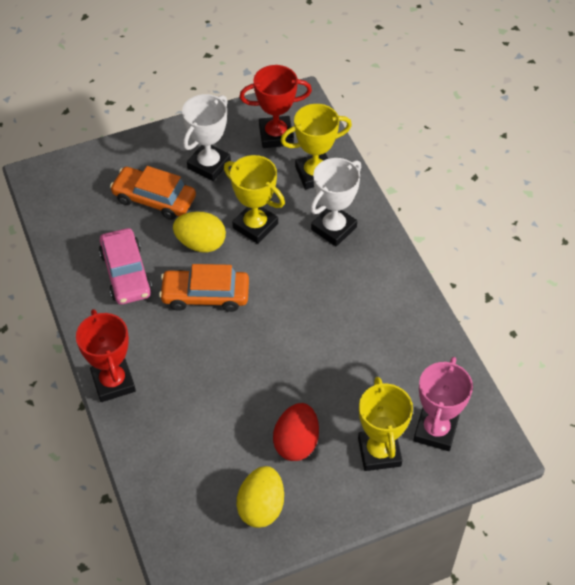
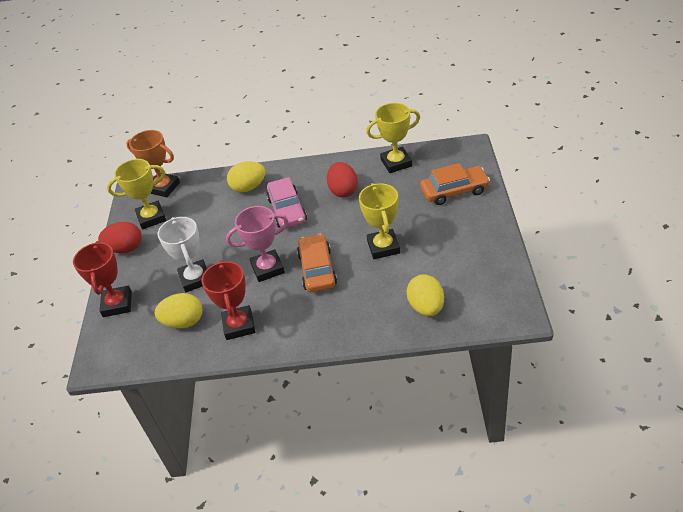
orange trophy: 0 -> 1
red egg: 1 -> 2
white trophy: 2 -> 1
yellow egg: 2 -> 3

